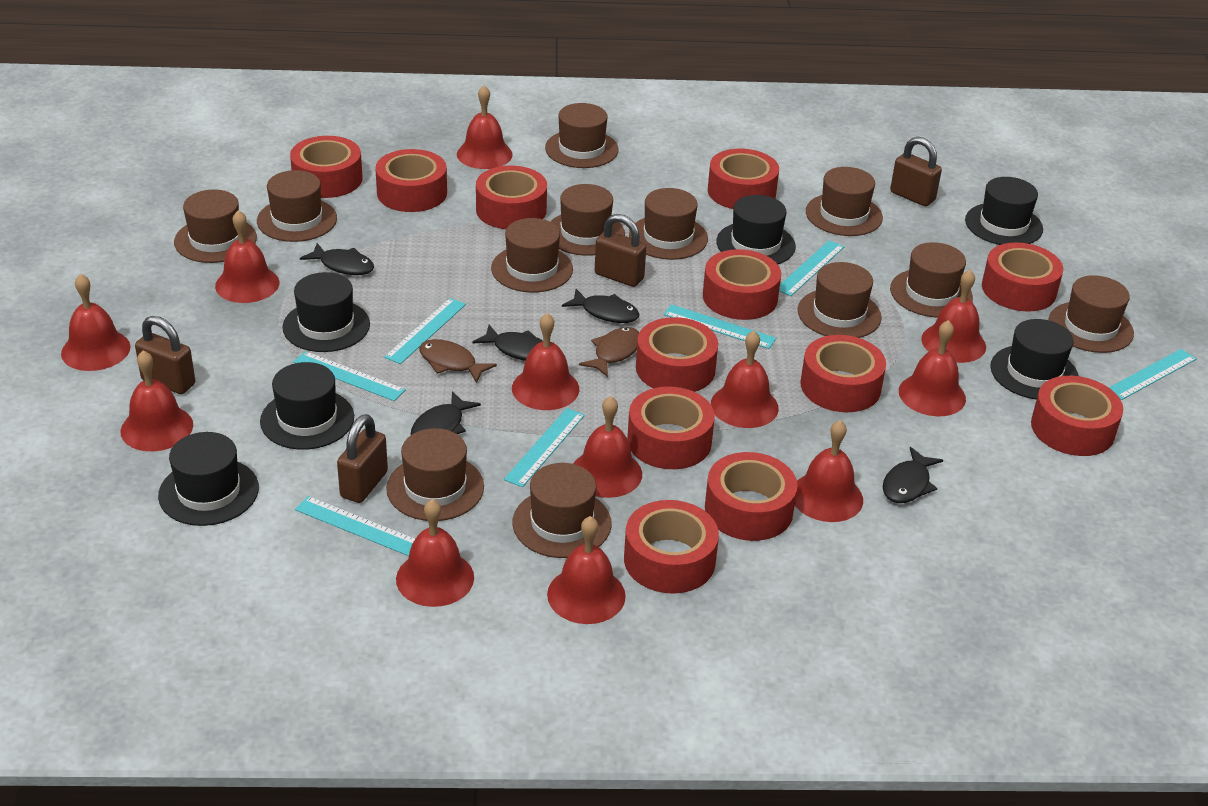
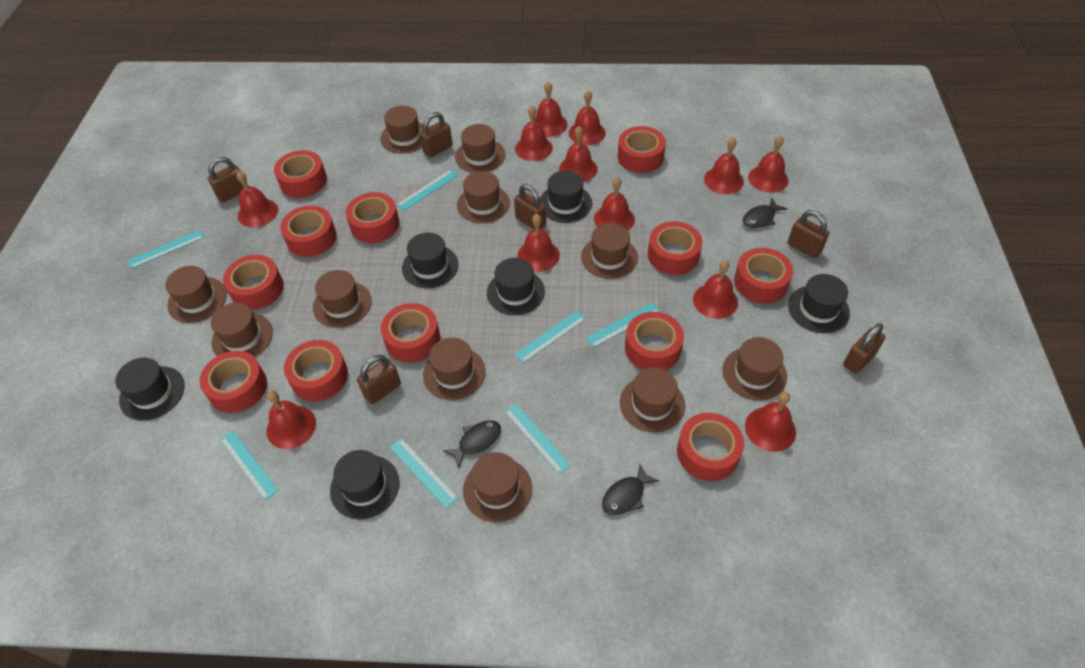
black fish: 5 -> 3
brown fish: 2 -> 0
brown hat: 12 -> 11
brown padlock: 4 -> 6

